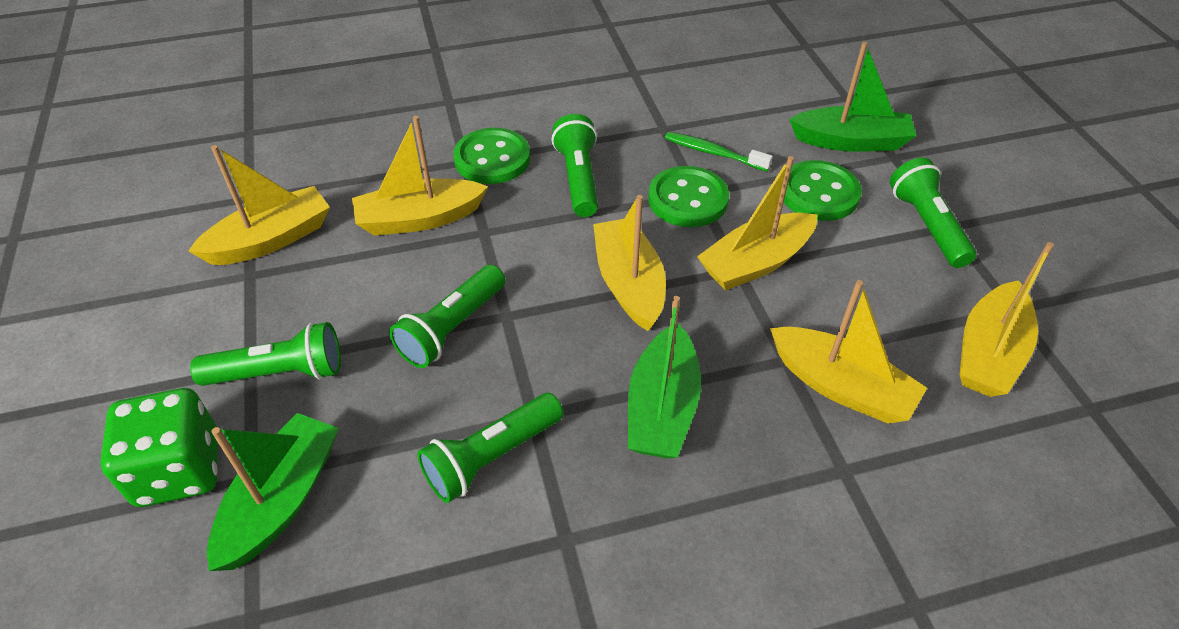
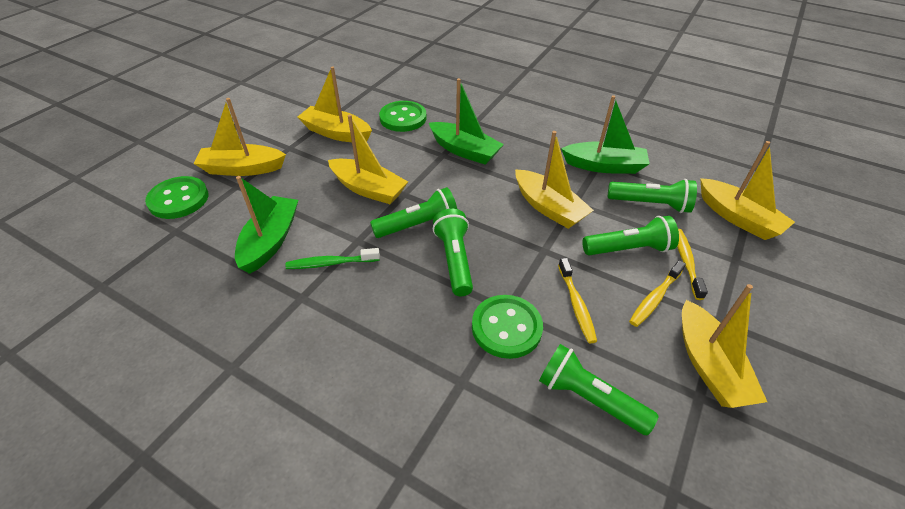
green dice: 1 -> 0
yellow toothbrush: 0 -> 3

